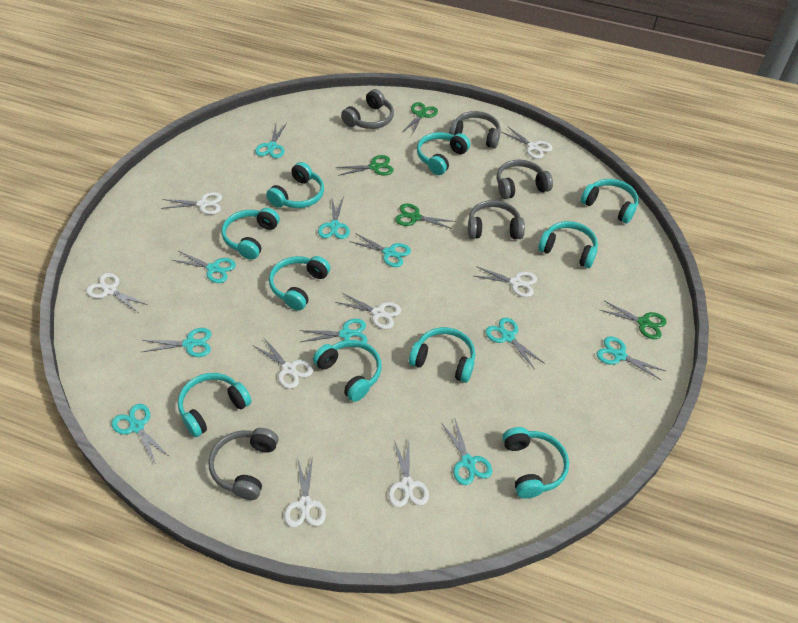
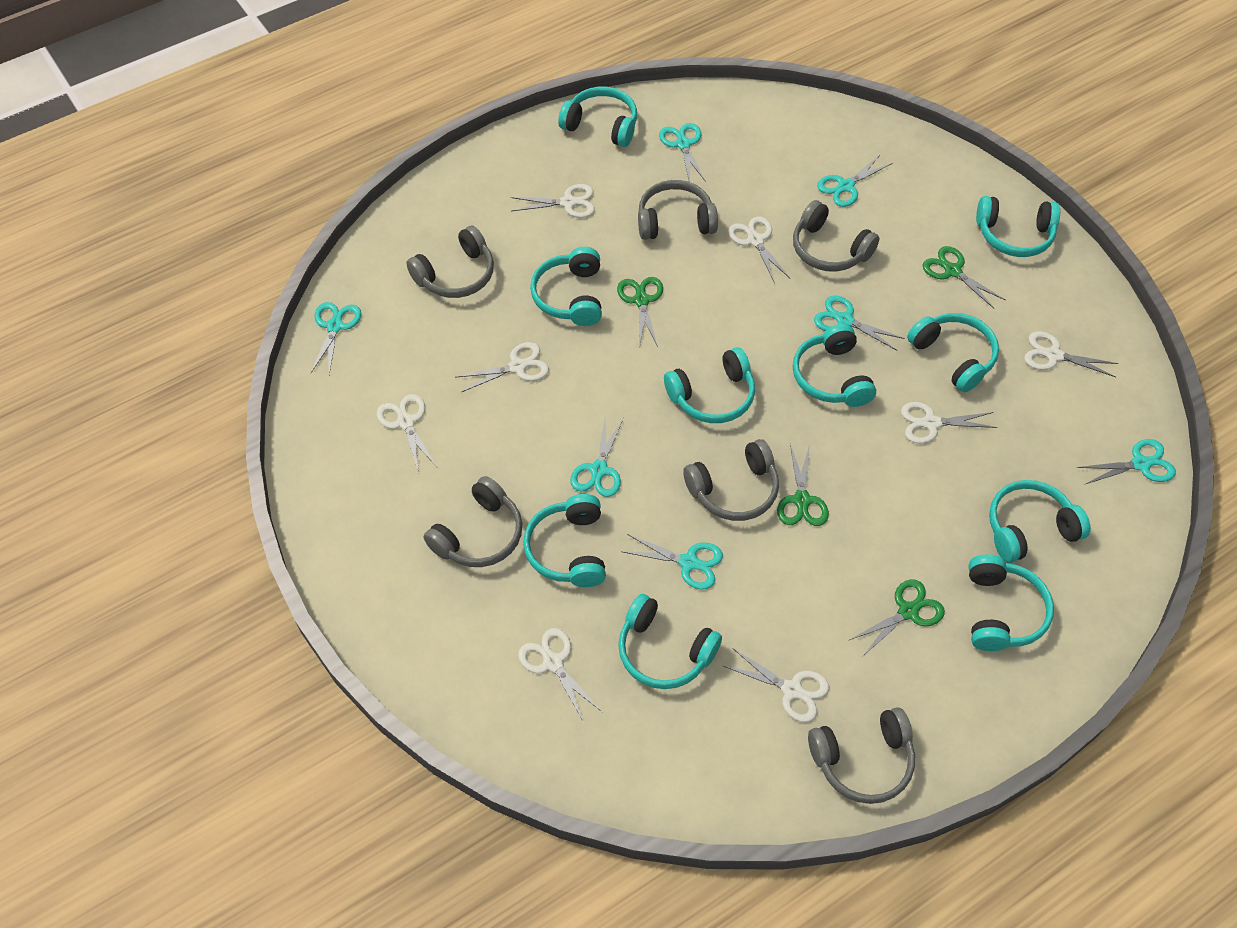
grey headphones: 5 -> 6
turquoise scissors: 10 -> 7

